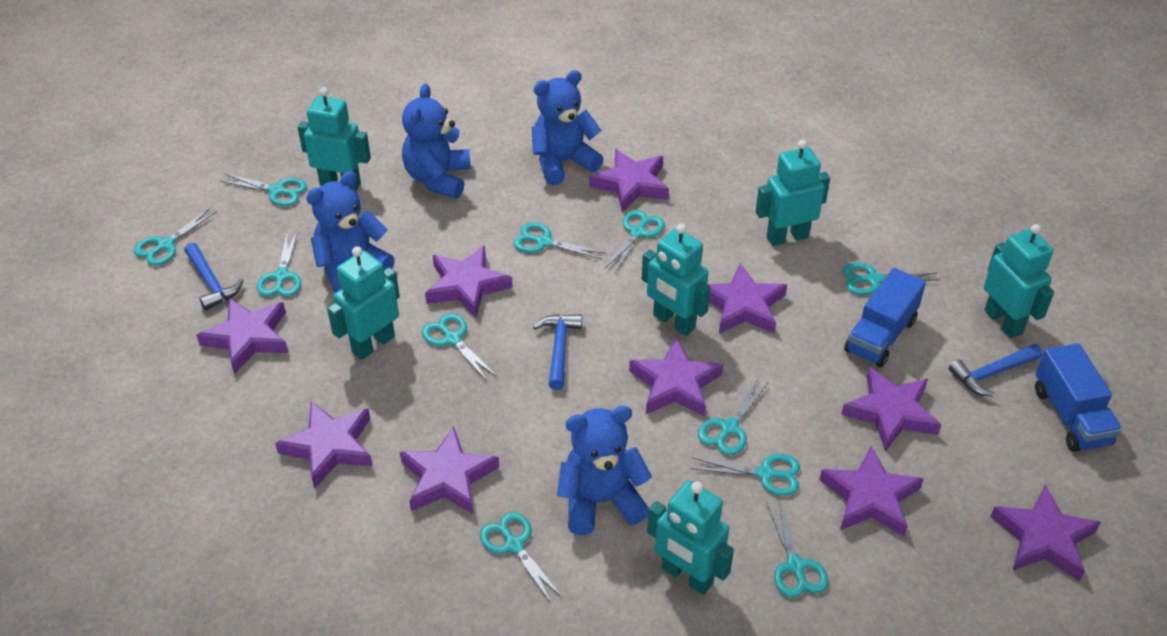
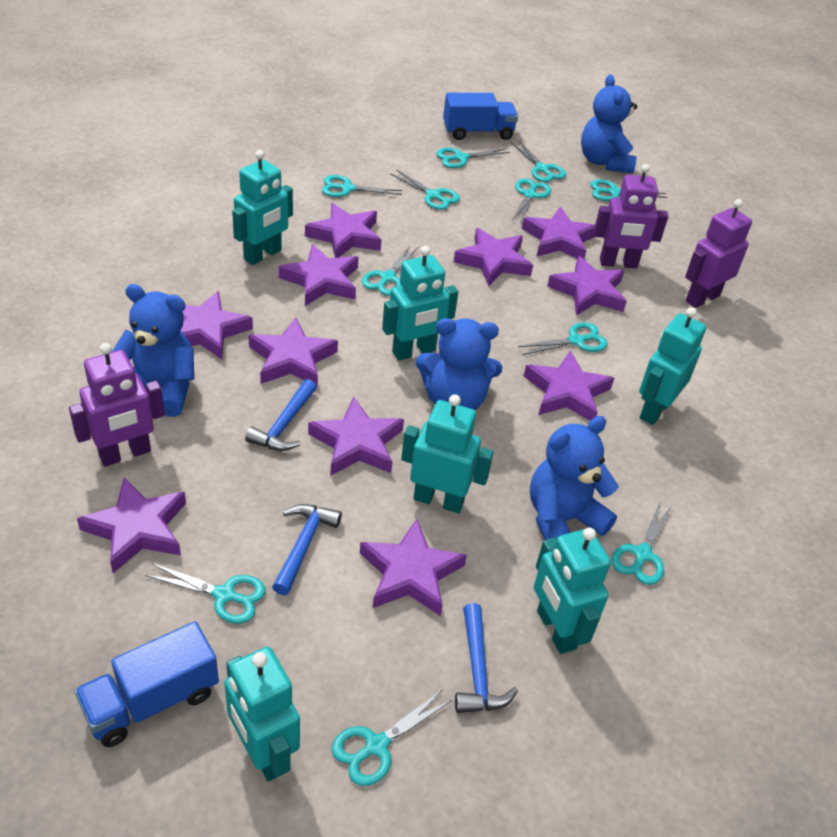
purple robot: 0 -> 3
purple star: 10 -> 11

